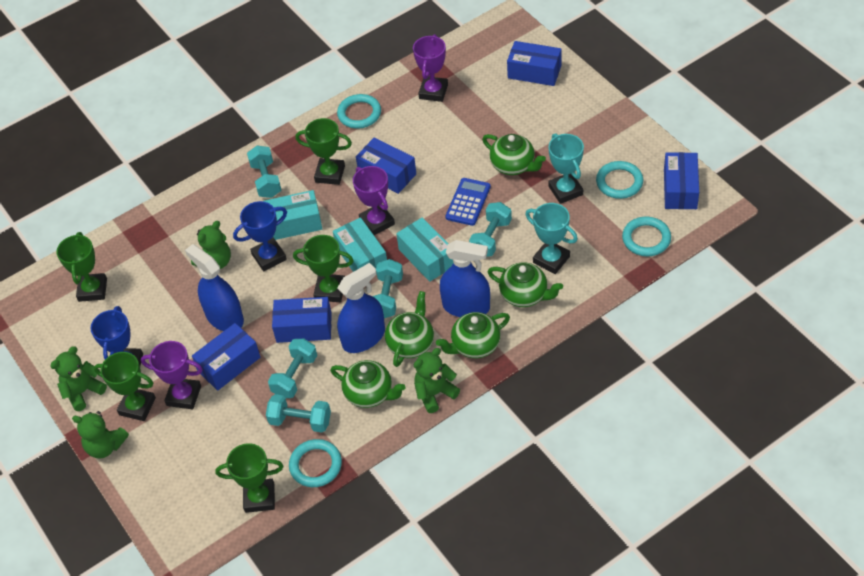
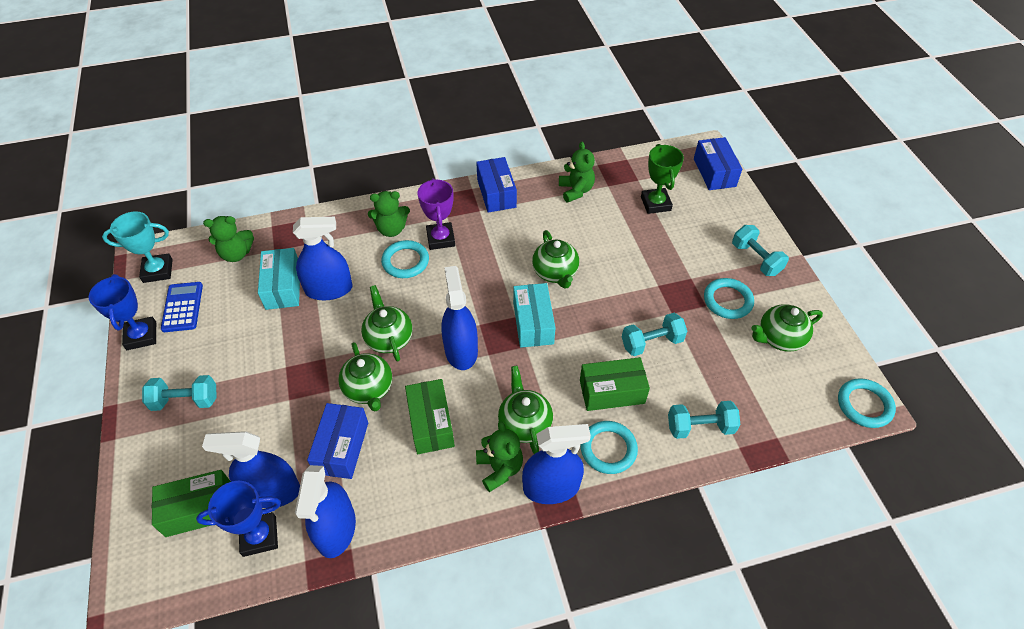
blue box: 5 -> 3
blue spray bottle: 3 -> 5
green box: 0 -> 3
green trophy: 5 -> 1
purple trophy: 3 -> 1
turquoise box: 3 -> 2
turquoise dumbbell: 5 -> 4
turquoise trophy: 2 -> 1

